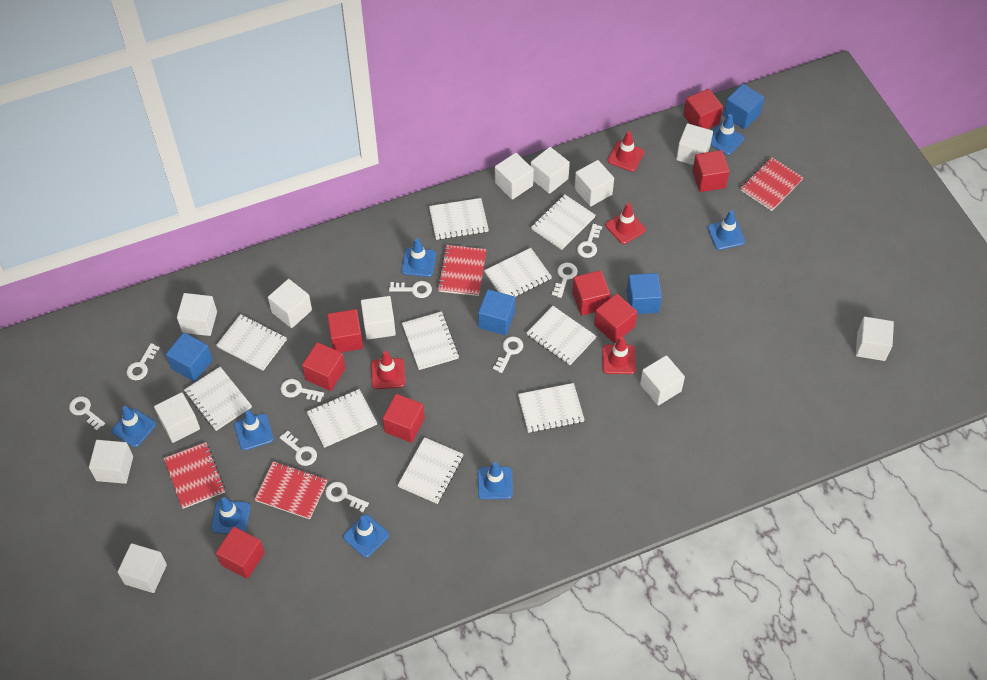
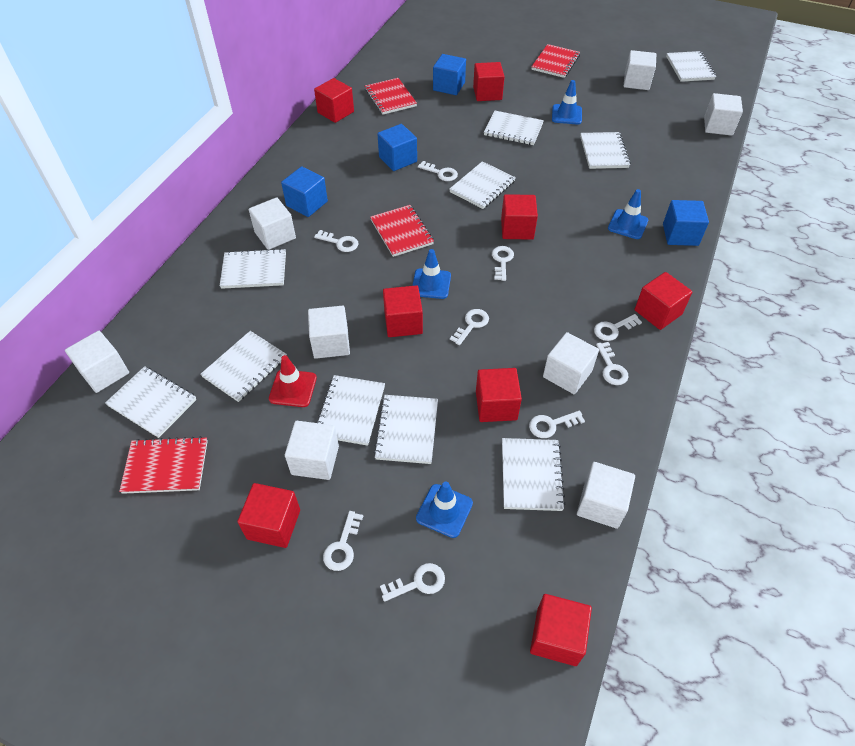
blue traffic cone: 8 -> 4
red traffic cone: 4 -> 1
white cube: 12 -> 8

